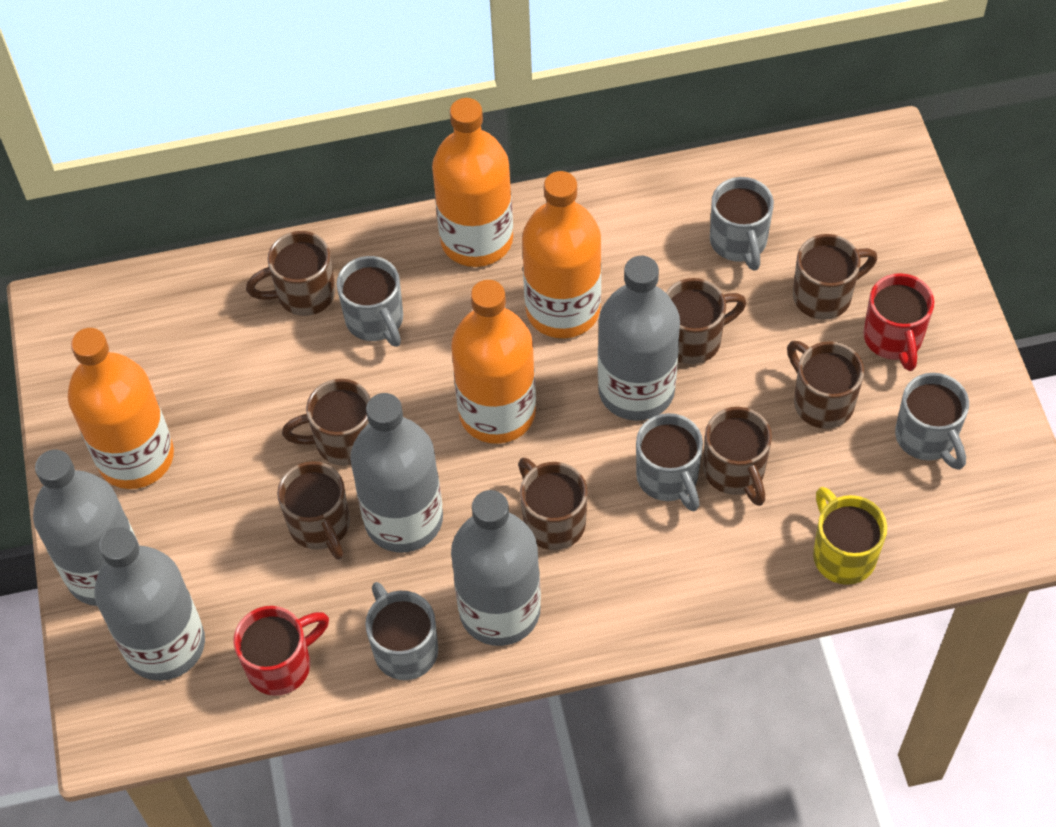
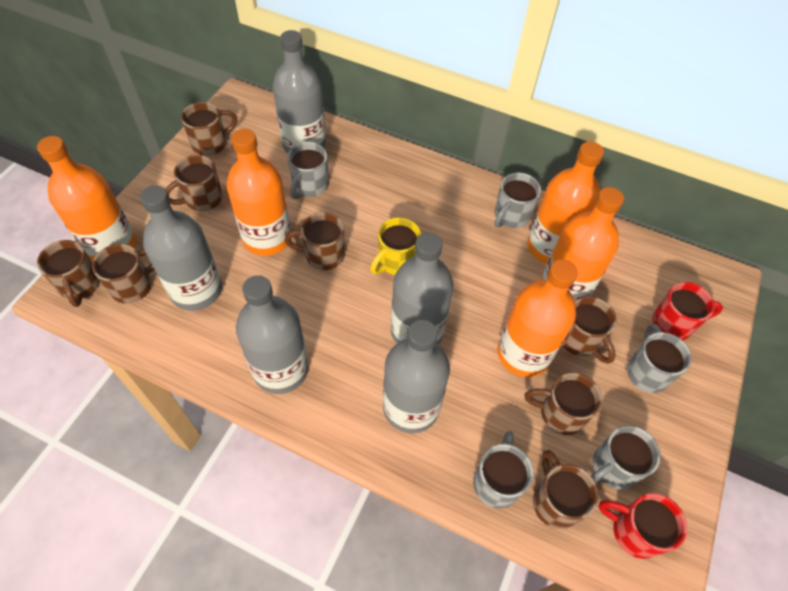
orange bottle: 4 -> 5

